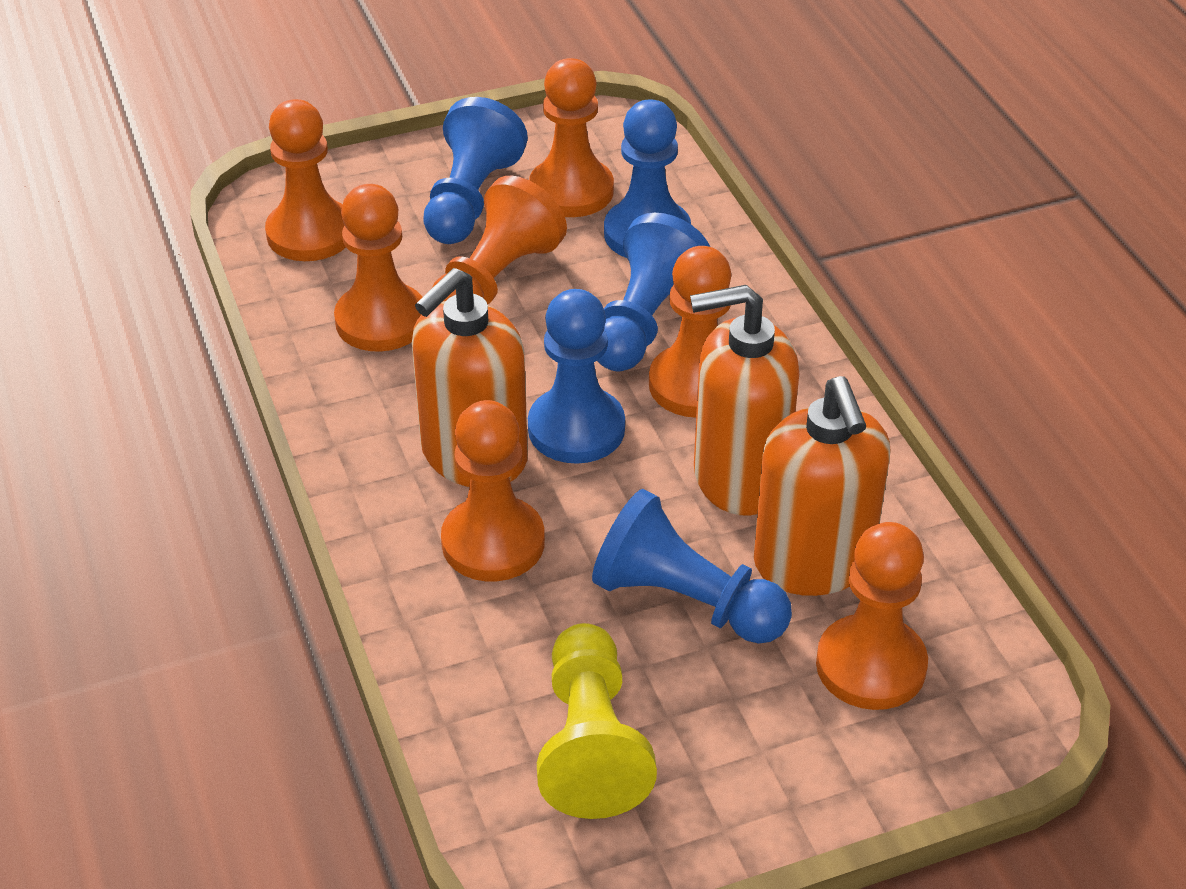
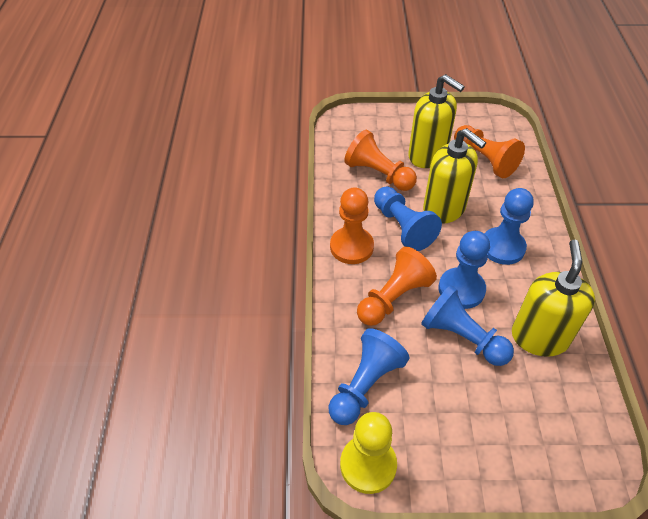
orange pawn: 7 -> 4
orange soap dispenser: 3 -> 0
yellow soap dispenser: 0 -> 3

